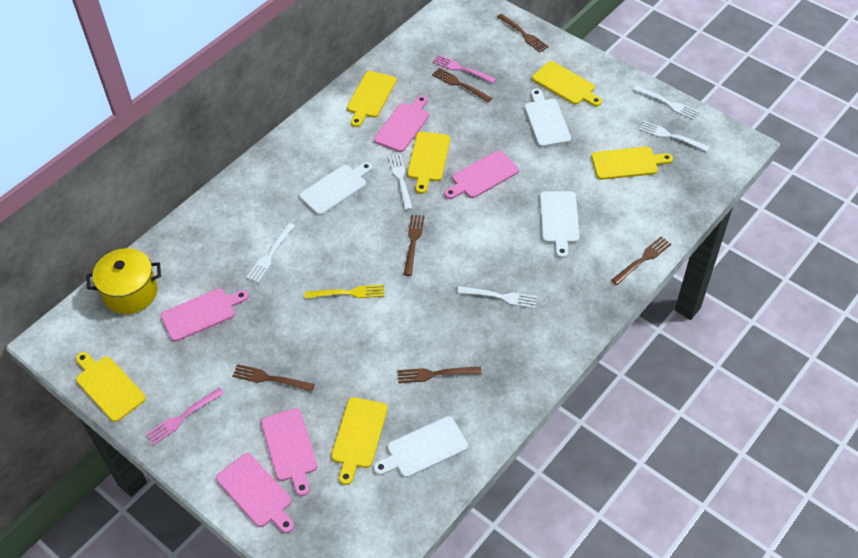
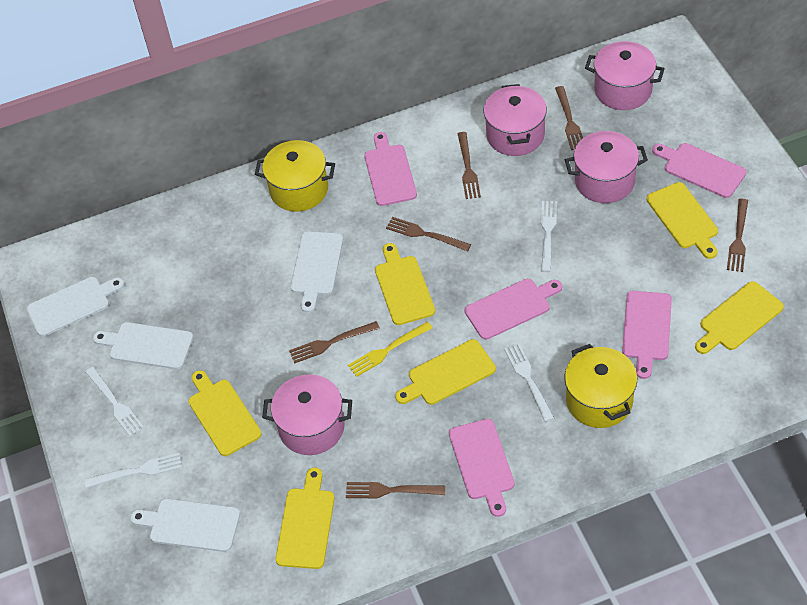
pink fork: 2 -> 0
pink pot: 0 -> 4
white fork: 5 -> 4
yellow pot: 1 -> 2

